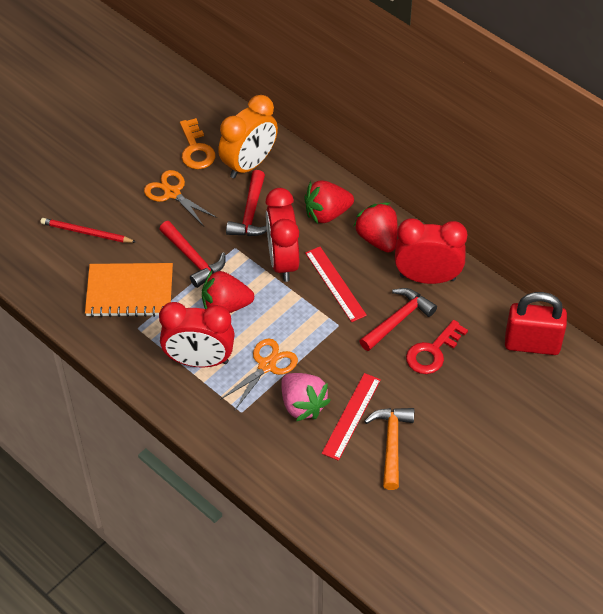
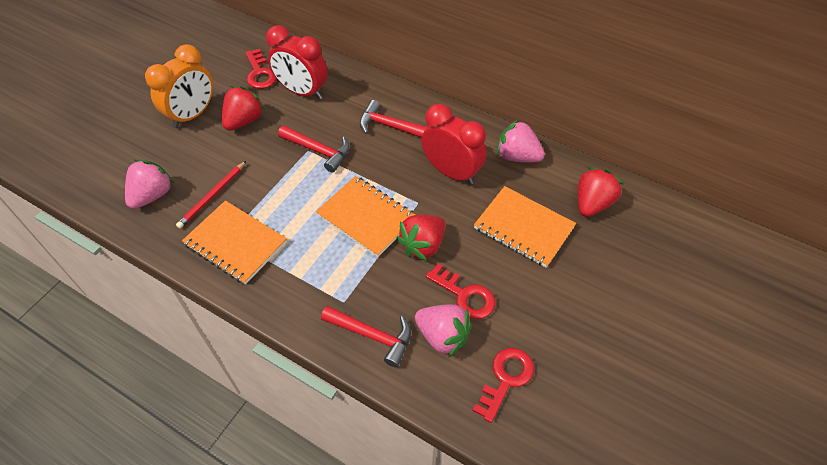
orange hammer: 1 -> 0
orange key: 1 -> 0
orange notebook: 1 -> 3
orange scissors: 2 -> 0
pink strawberry: 1 -> 3
red clock: 3 -> 2
red key: 1 -> 3
red padlock: 1 -> 0
red ruler: 2 -> 0

